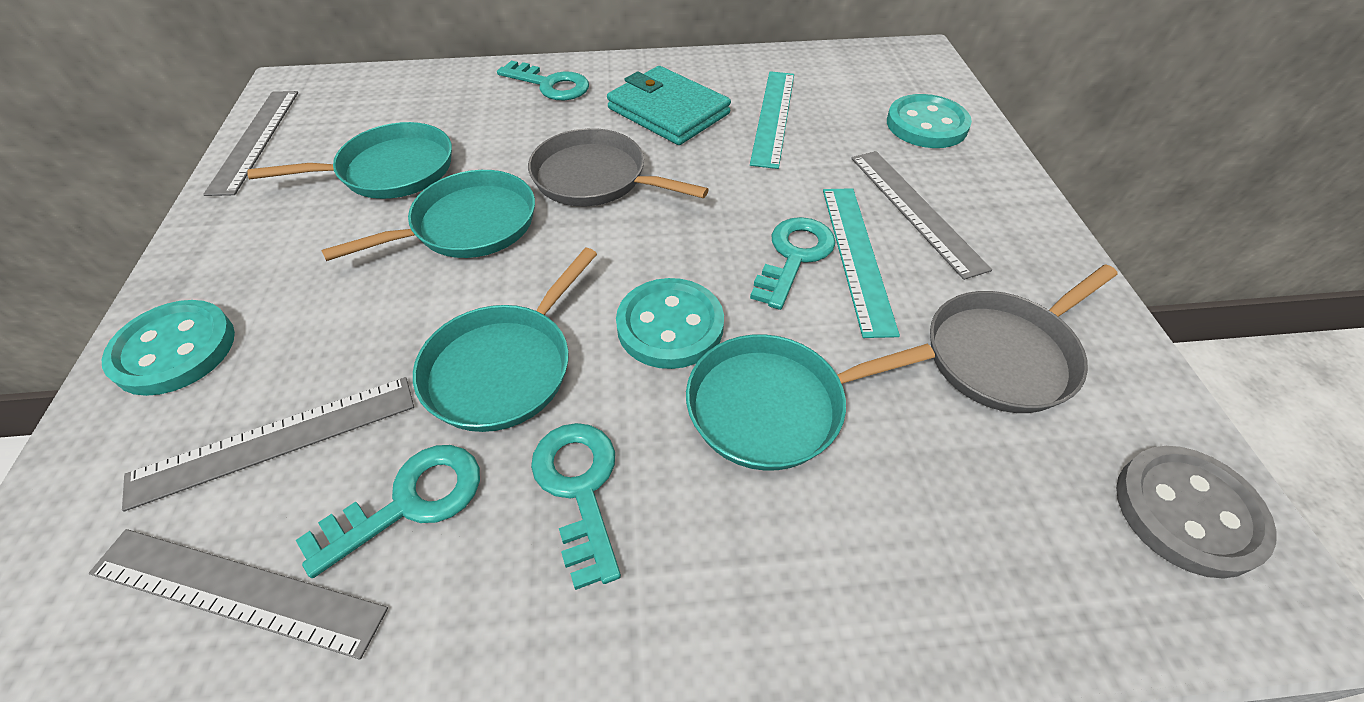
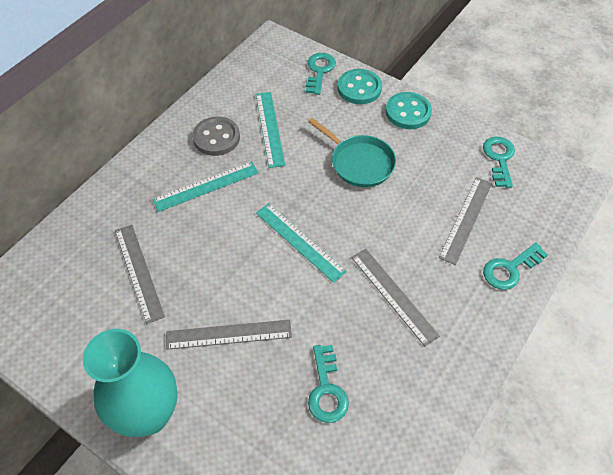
grey pan: 2 -> 0
turquoise button: 3 -> 2
turquoise pan: 4 -> 1
turquoise ruler: 2 -> 3
turquoise vase: 0 -> 1
turquoise wallet: 1 -> 0

